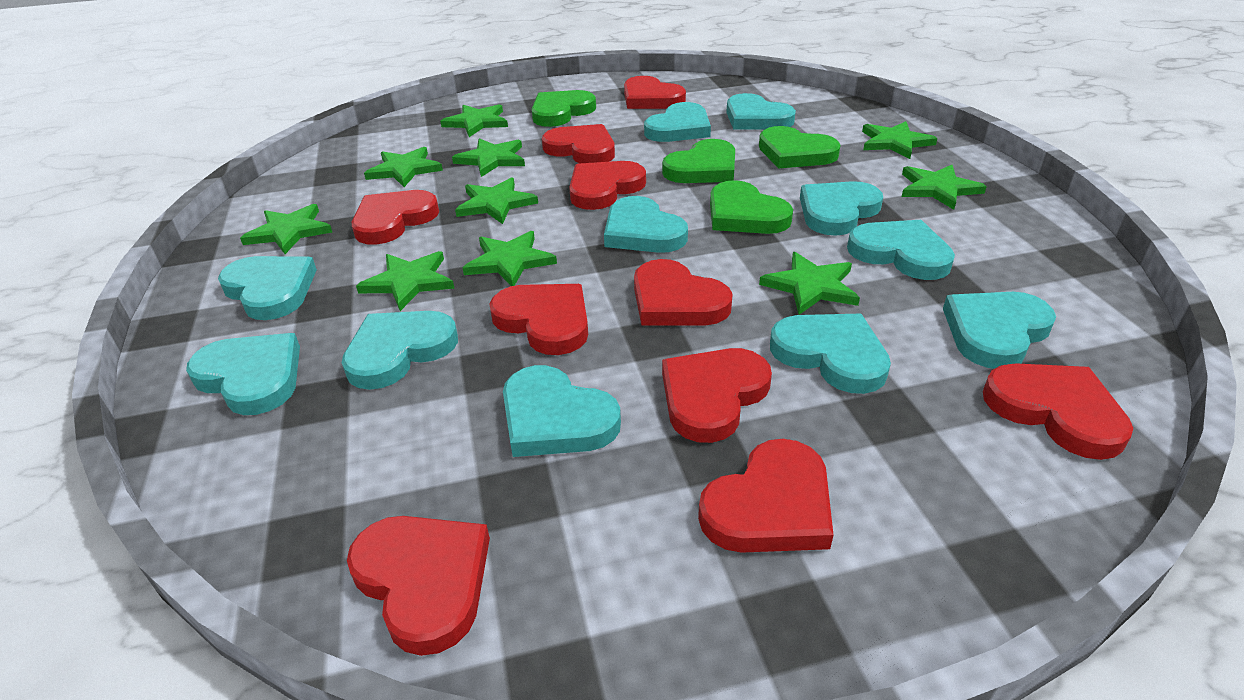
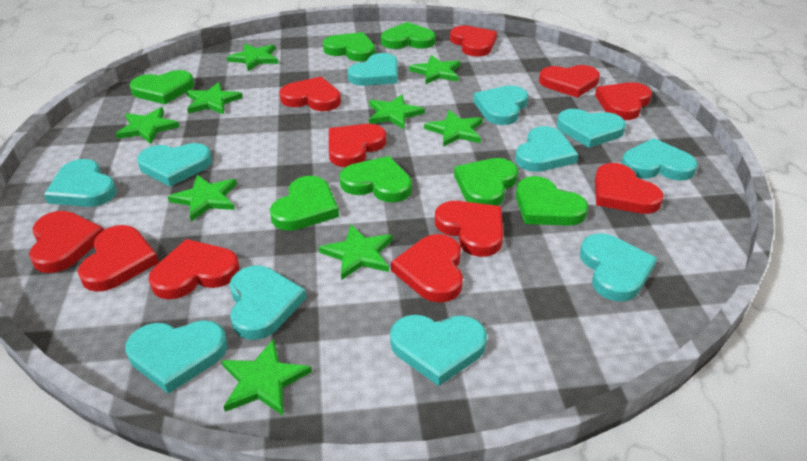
green heart: 4 -> 7
green star: 10 -> 9
red heart: 10 -> 11

